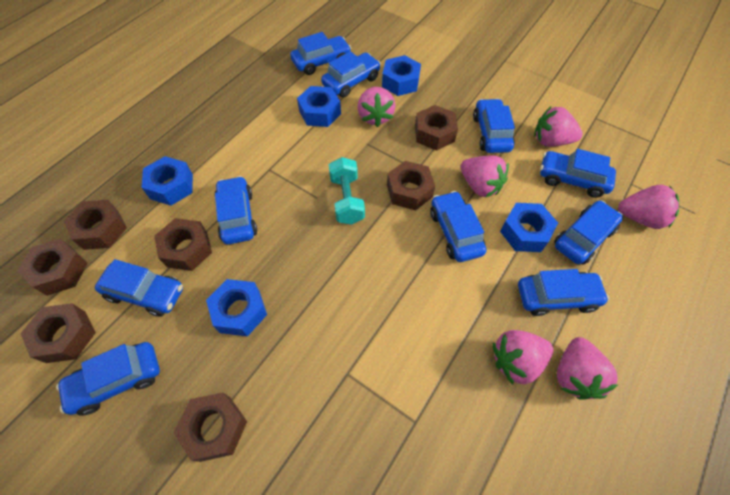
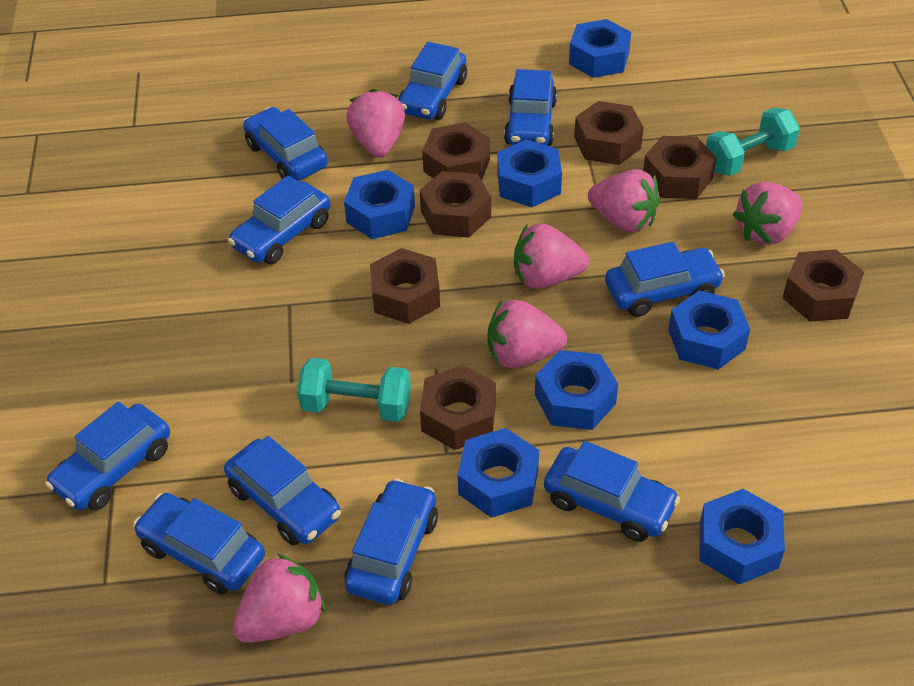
blue nut: 5 -> 7
turquoise dumbbell: 1 -> 2

